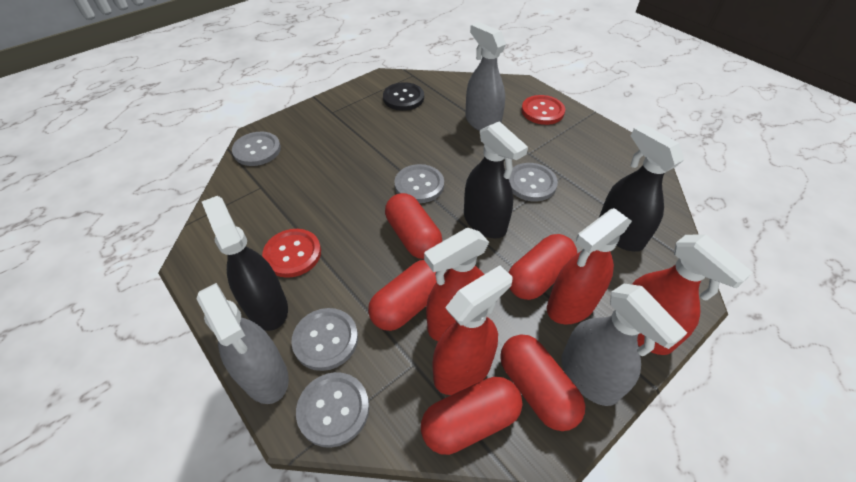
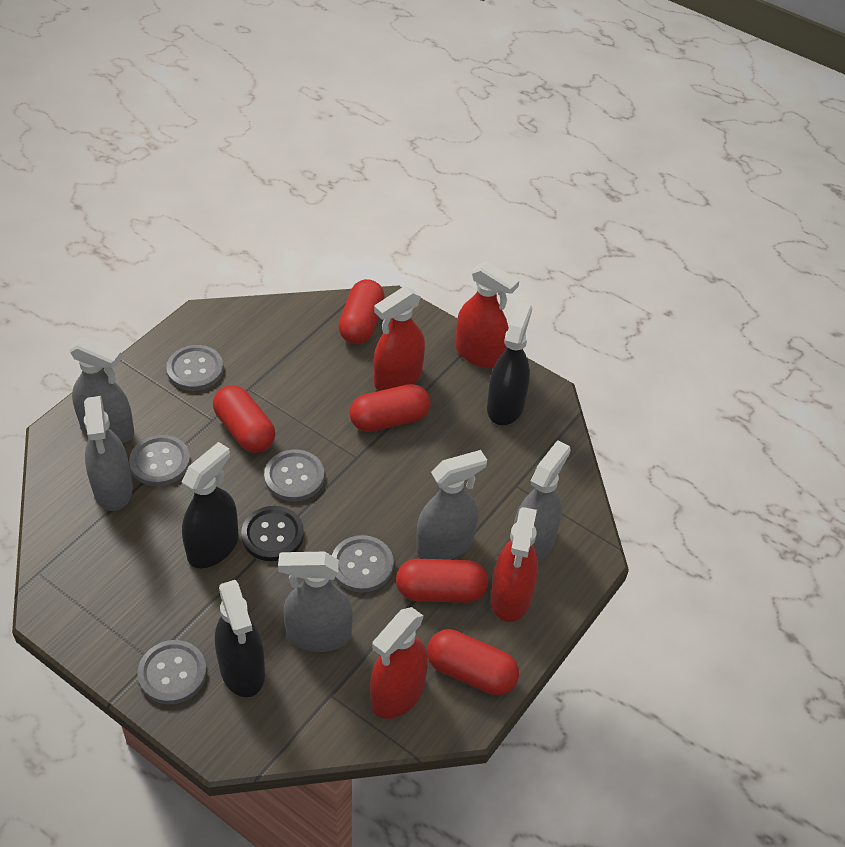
grey spray bottle: 3 -> 5
red button: 2 -> 0

